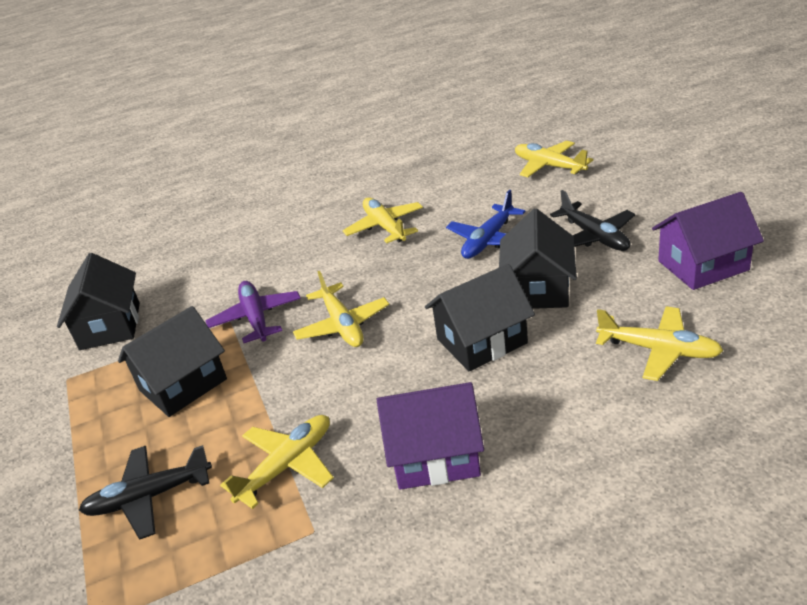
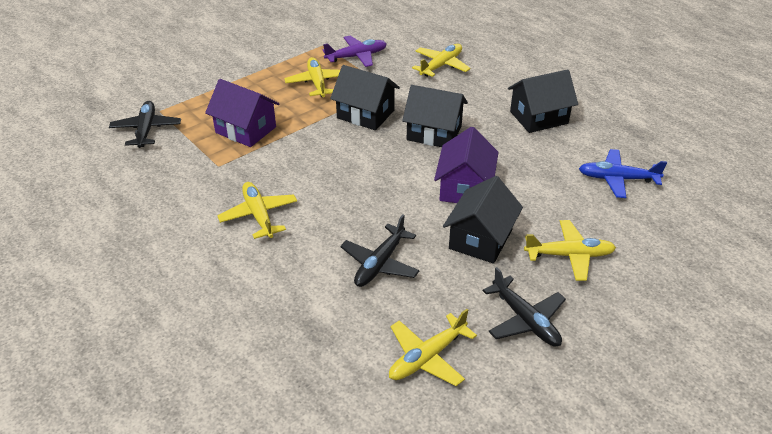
black plane: 2 -> 3

